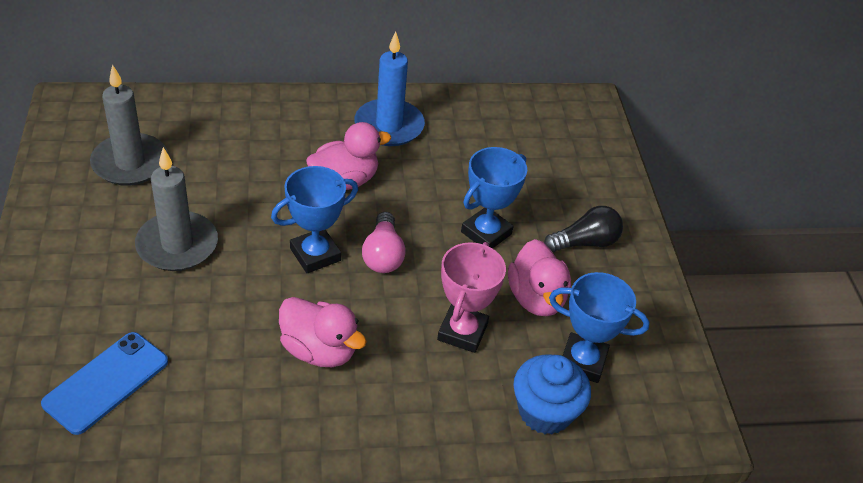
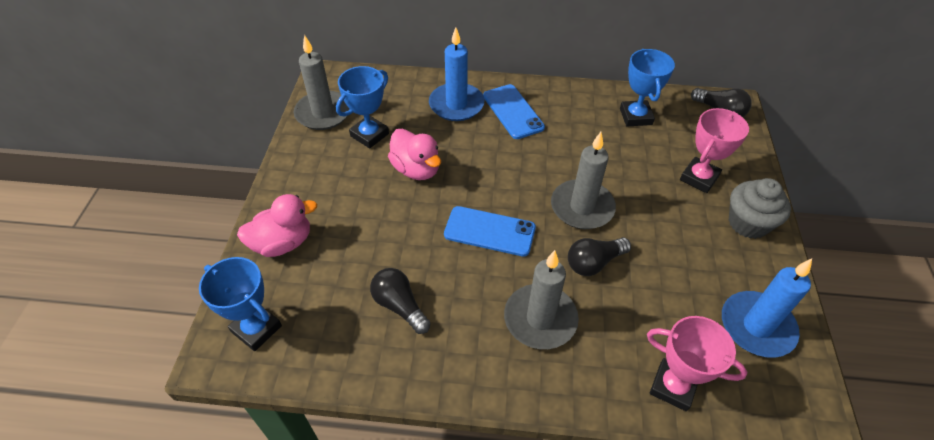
black light bulb: 1 -> 3
blue candle: 1 -> 2
blue cupcake: 1 -> 0
blue phone: 1 -> 2
grey candle: 2 -> 3
grey cupcake: 0 -> 1
pink duck: 3 -> 2
pink light bulb: 1 -> 0
pink trophy: 1 -> 2

